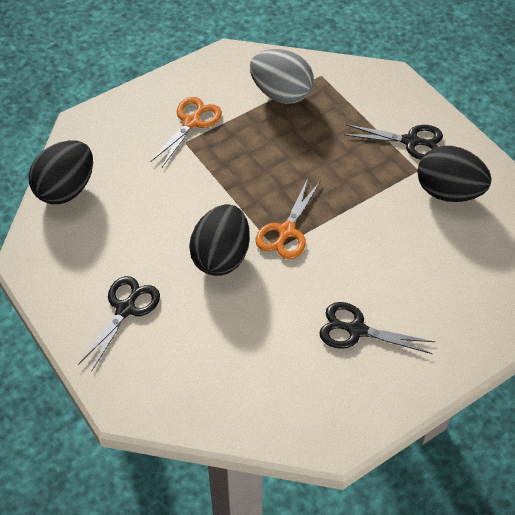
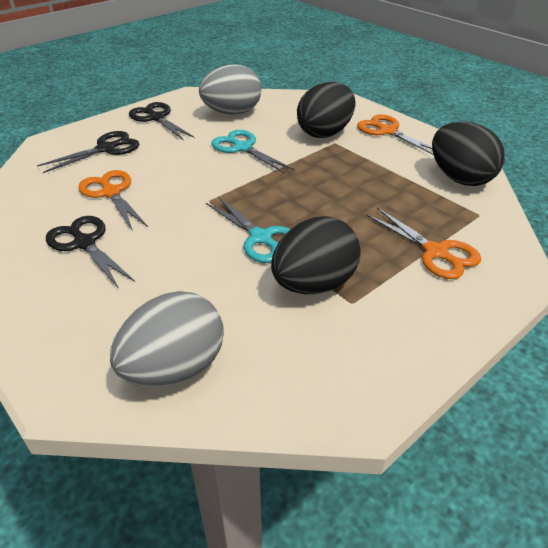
grey egg: 1 -> 2
orange scissors: 2 -> 3
turquoise scissors: 0 -> 2

